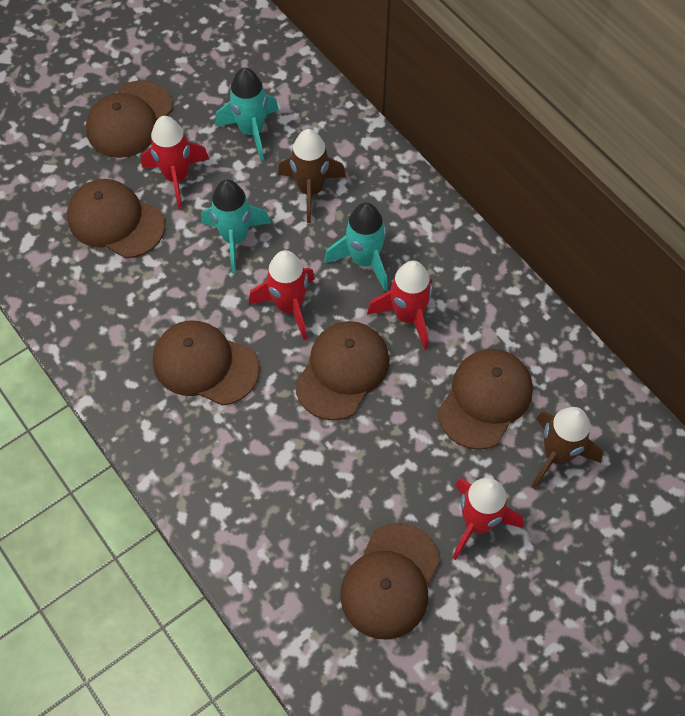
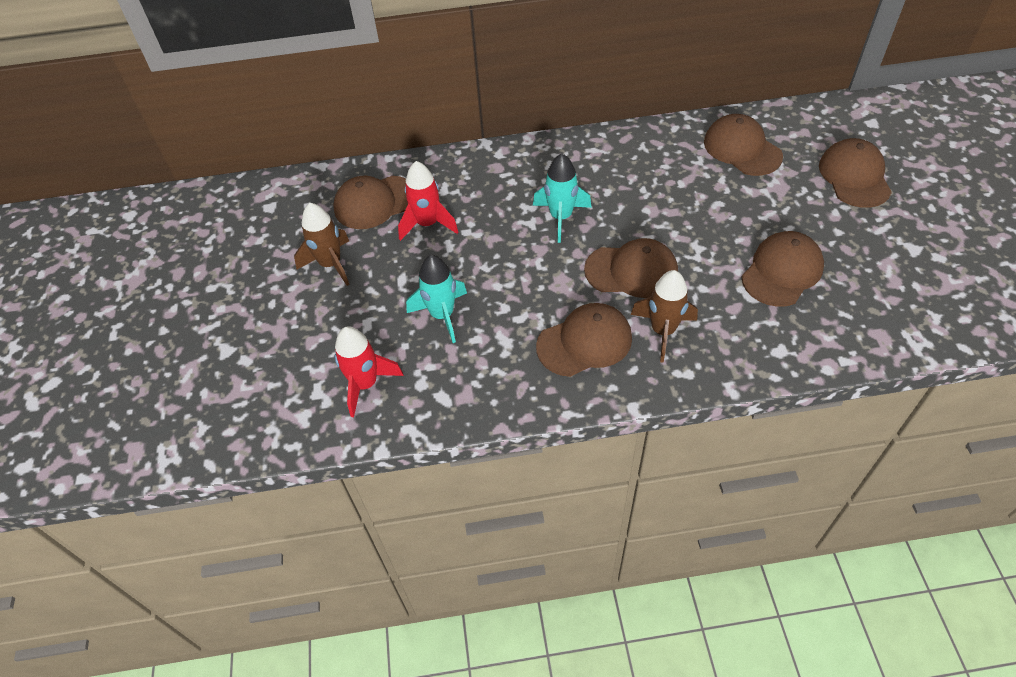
red rocket: 4 -> 2
turquoise rocket: 3 -> 2

